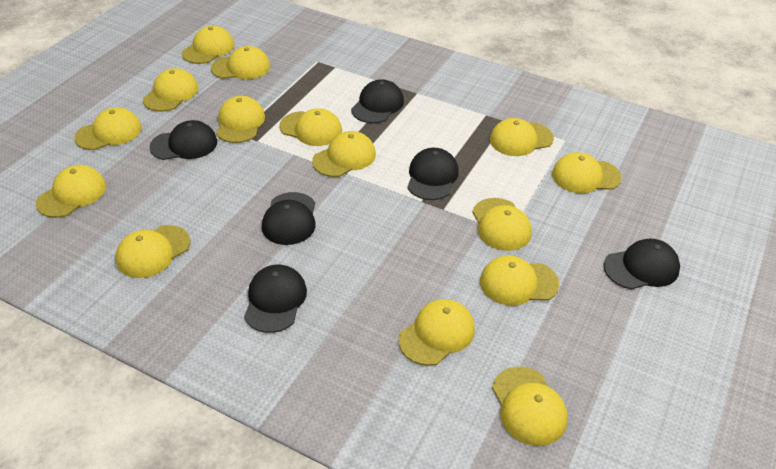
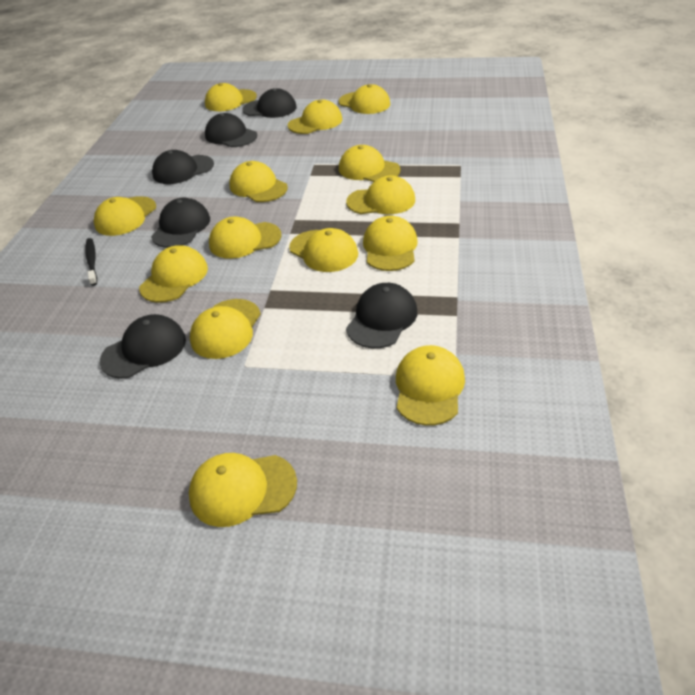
black toothbrush: 0 -> 1
yellow cap: 15 -> 14

